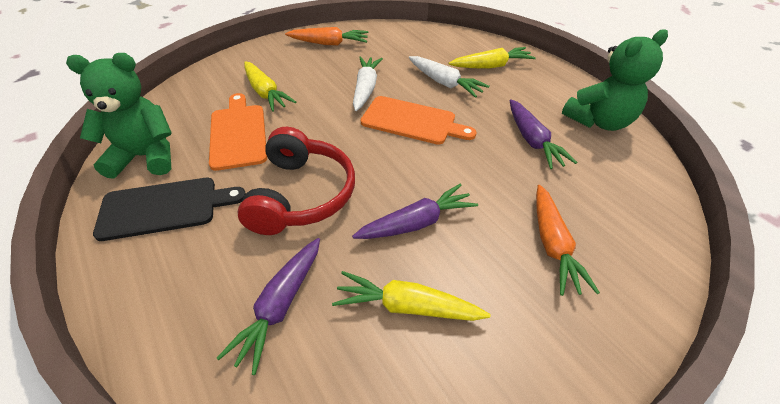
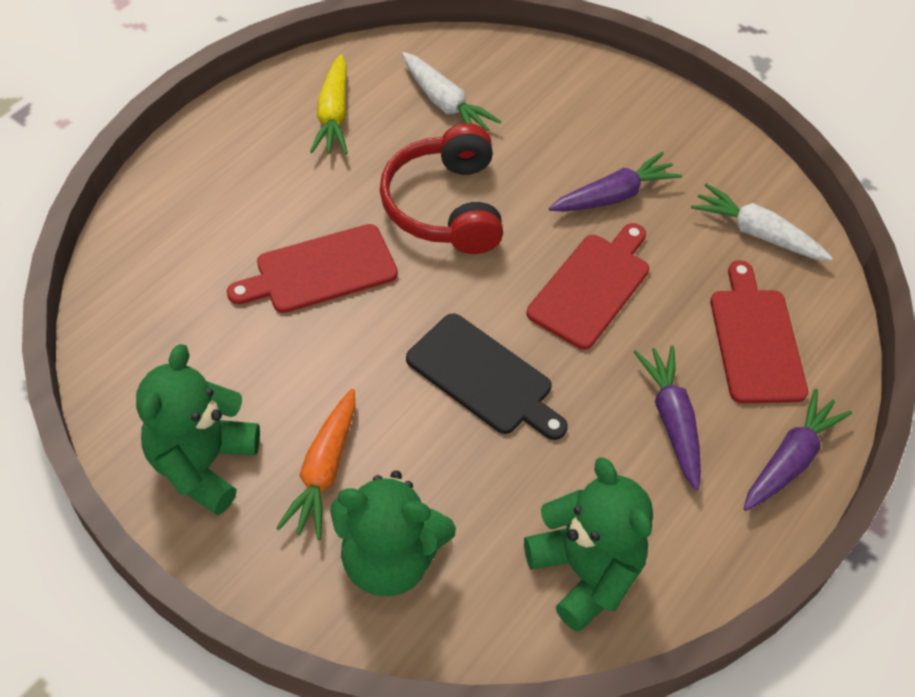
green teddy bear: 2 -> 3
orange carrot: 2 -> 1
orange cutting board: 2 -> 0
red cutting board: 0 -> 3
yellow carrot: 3 -> 1

